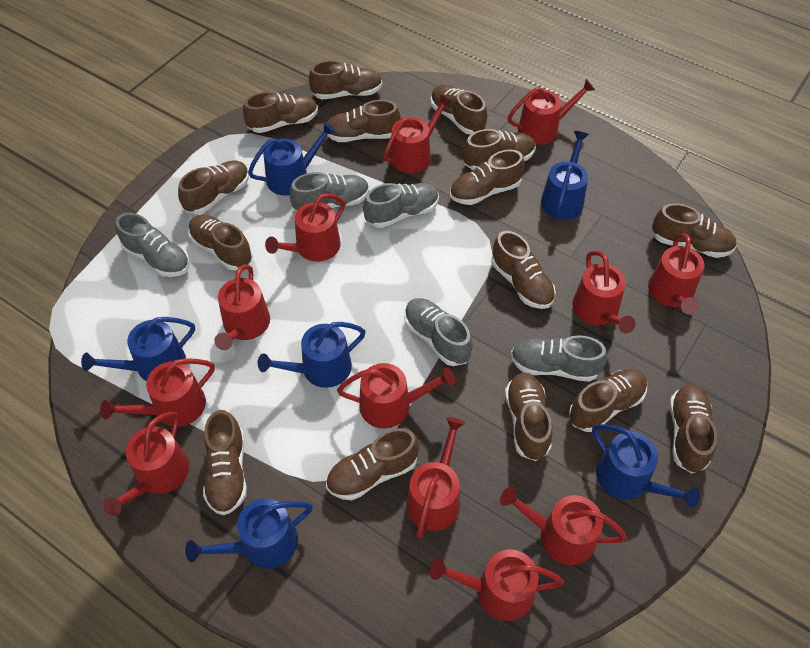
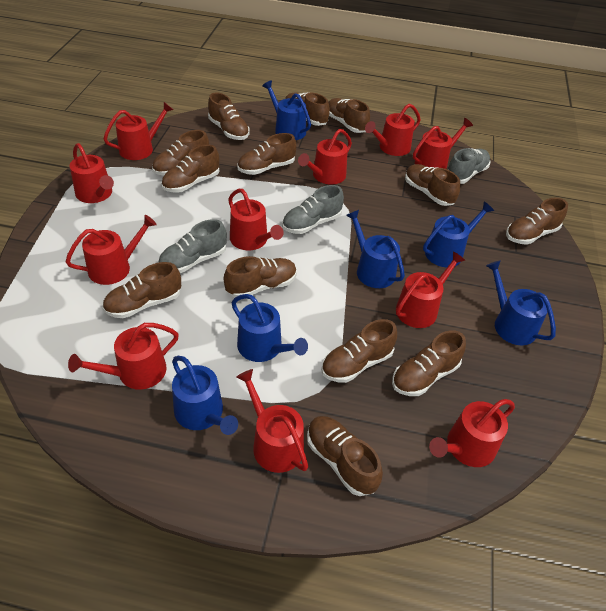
brown shoe: 15 -> 13
grey shoe: 5 -> 3
red watering can: 12 -> 11

